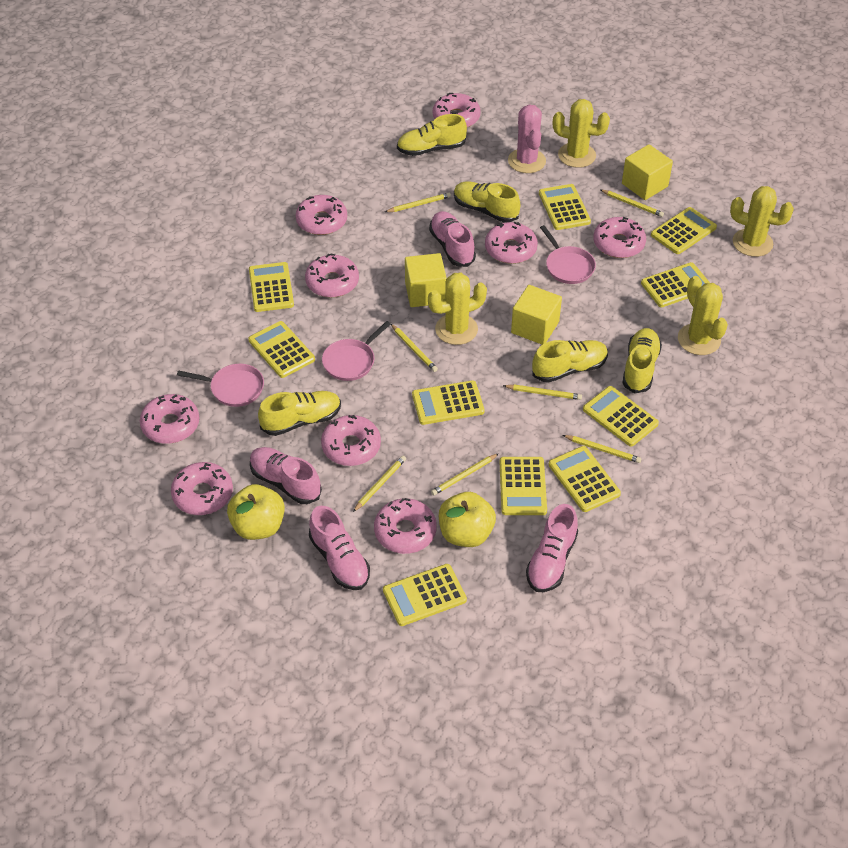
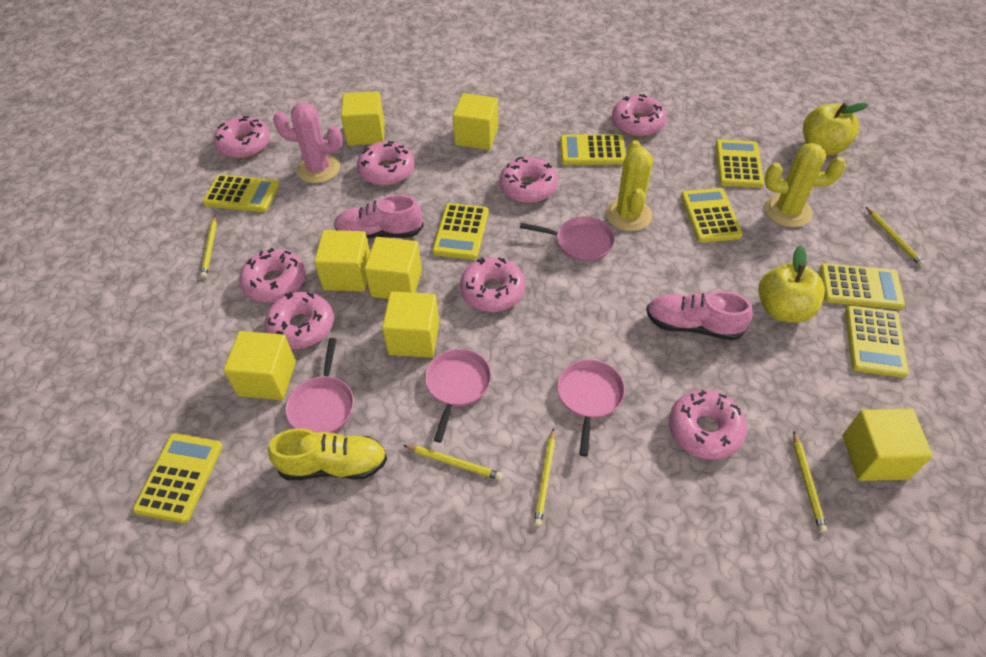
pink donut: 9 -> 8
pink pan: 3 -> 4
pink shoe: 4 -> 2
yellow cactus: 4 -> 2
yellow calculator: 10 -> 8
yellow cube: 3 -> 7
yellow pencil: 7 -> 5
yellow shoe: 5 -> 1

